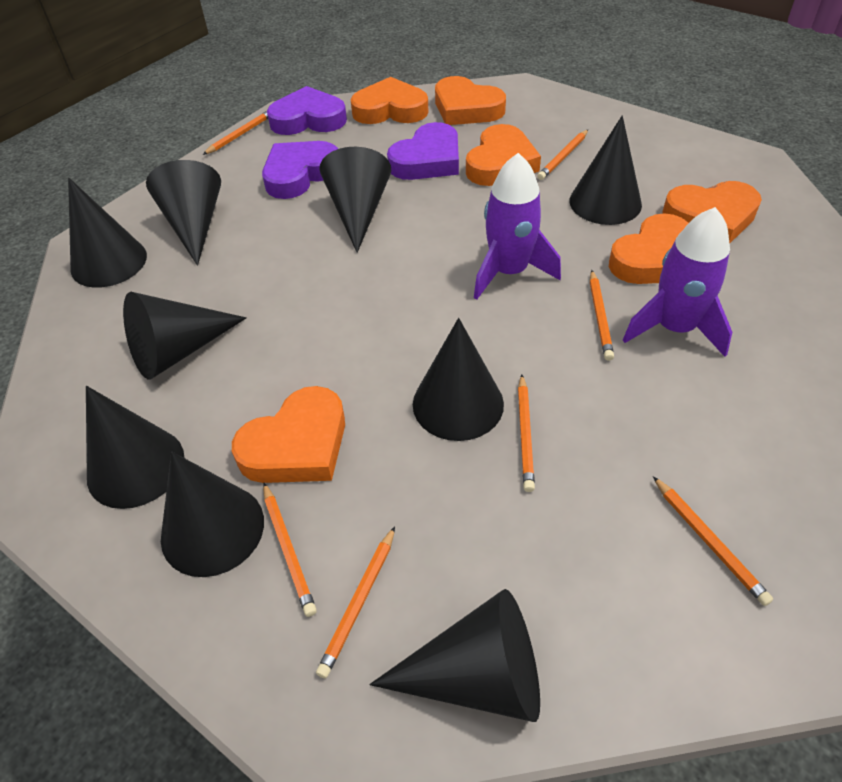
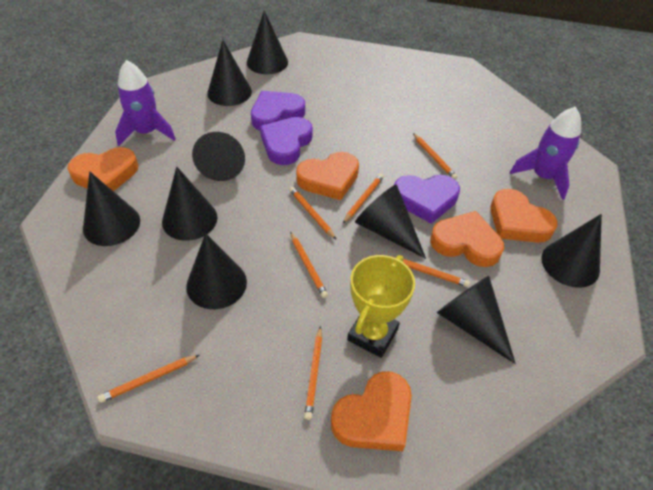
orange heart: 6 -> 5
yellow trophy: 0 -> 1

